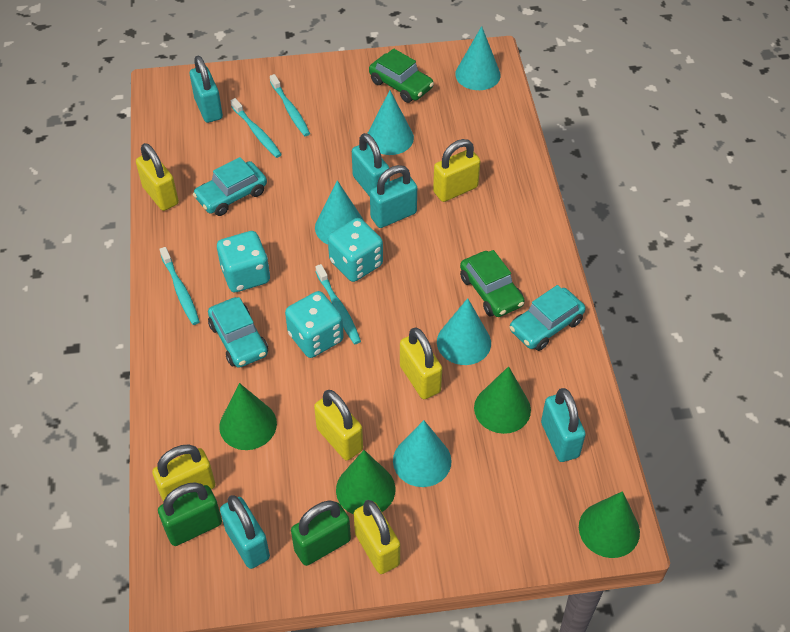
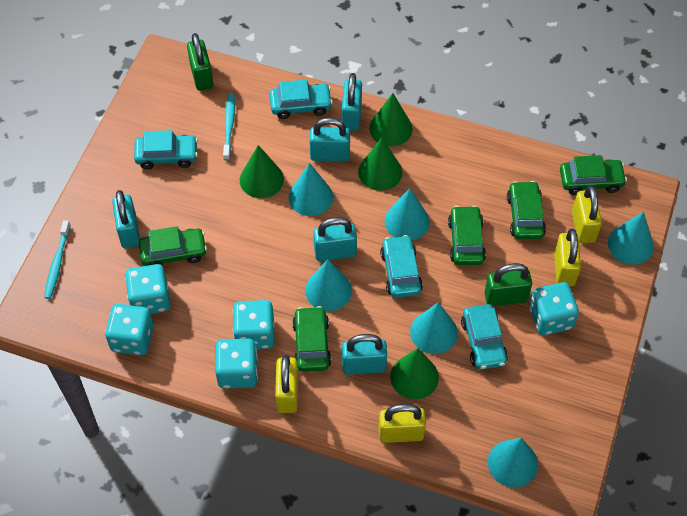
green car: 2 -> 5
turquoise car: 3 -> 4
turquoise cone: 5 -> 6
turquoise dice: 3 -> 5
turquoise toothbrush: 4 -> 2
yellow padlock: 6 -> 4

